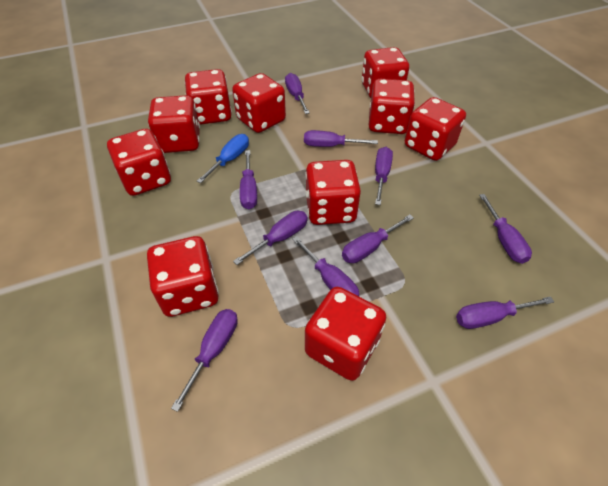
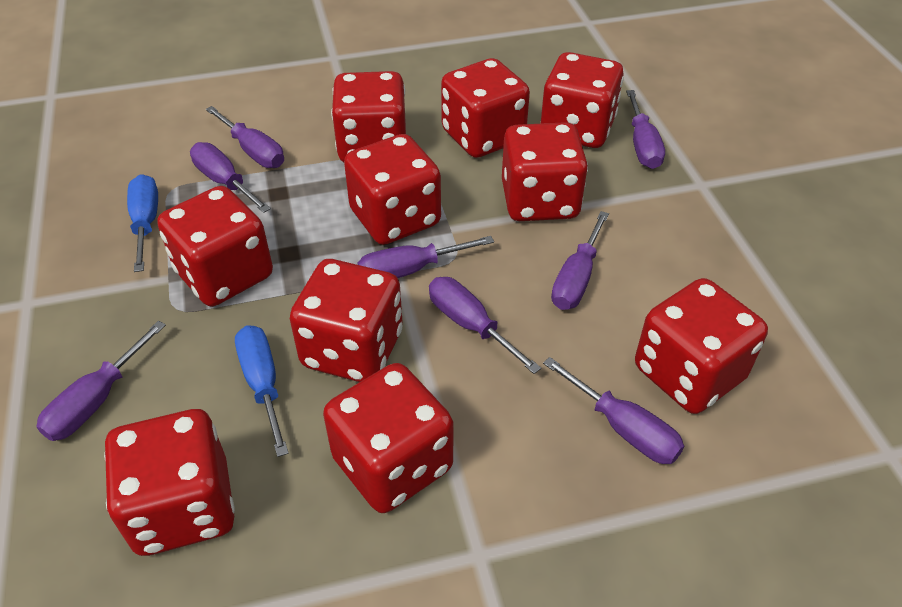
blue screwdriver: 1 -> 2
purple screwdriver: 10 -> 8

